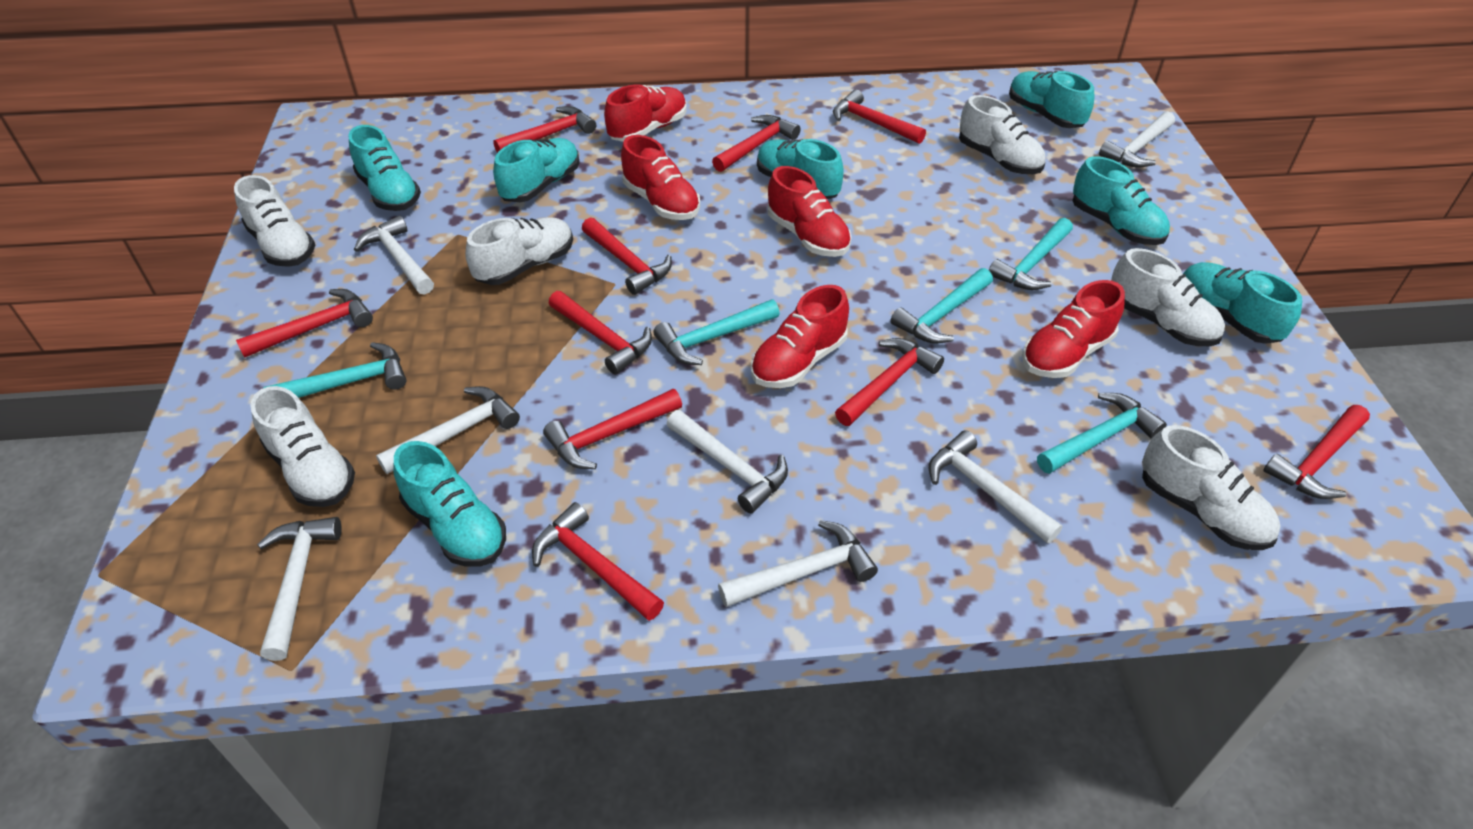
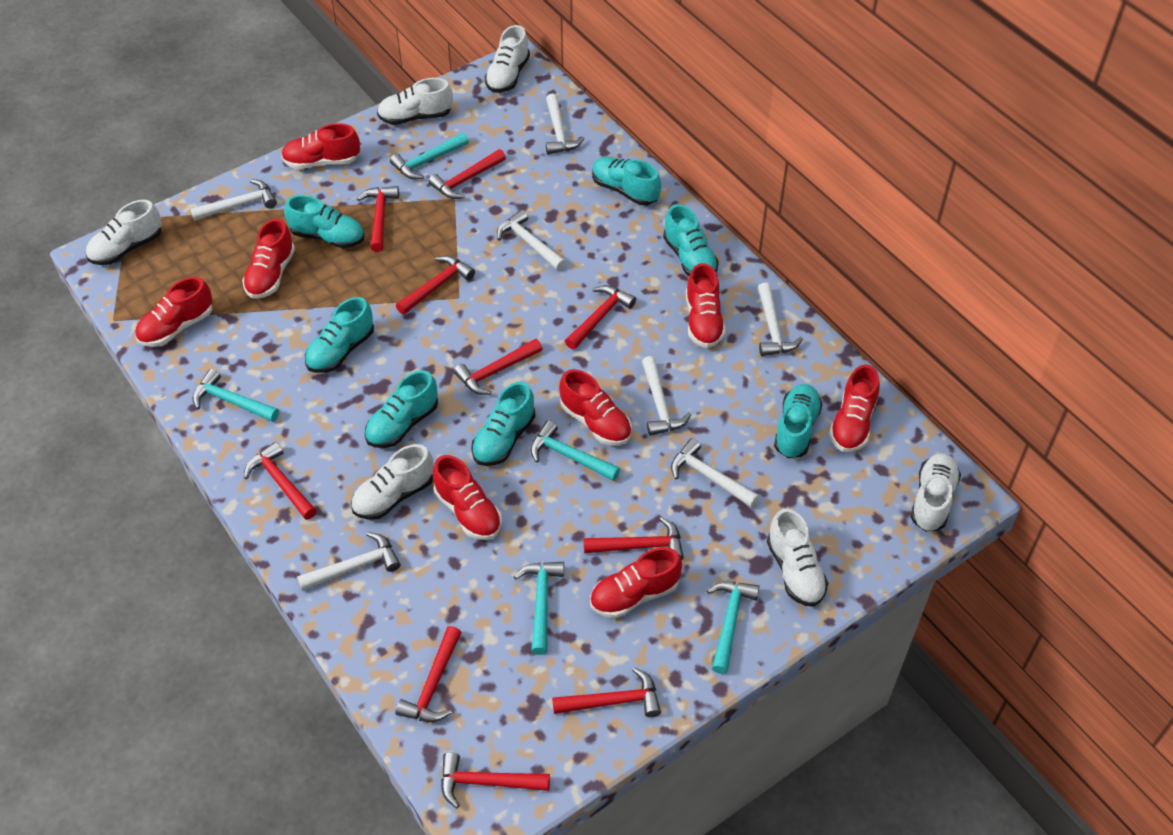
red shoe: 5 -> 8

